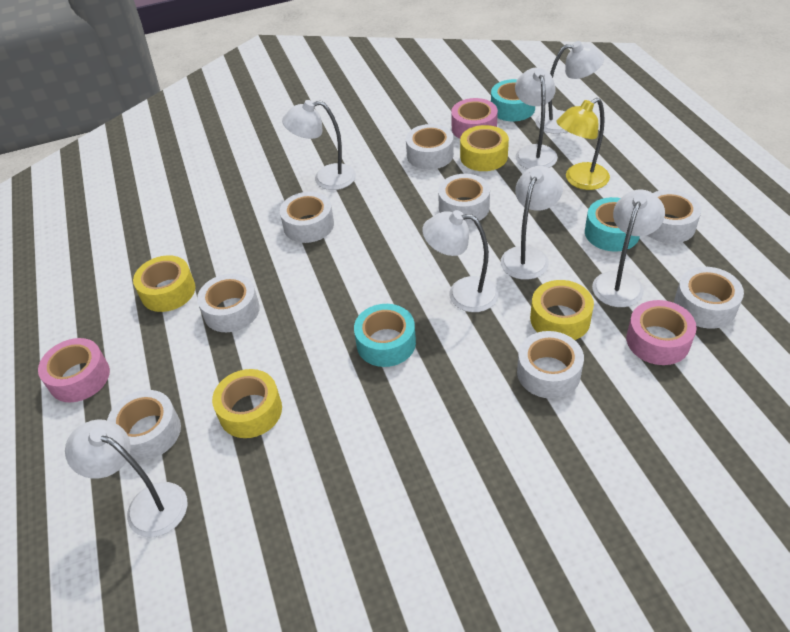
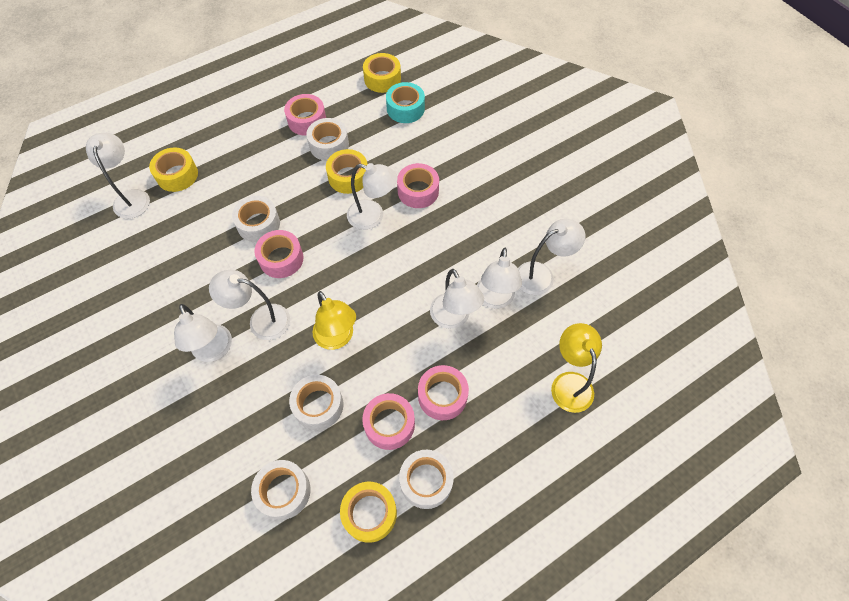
pink tape: 3 -> 5
turquoise tape: 3 -> 1
white tape: 8 -> 5
yellow lamp: 1 -> 2

